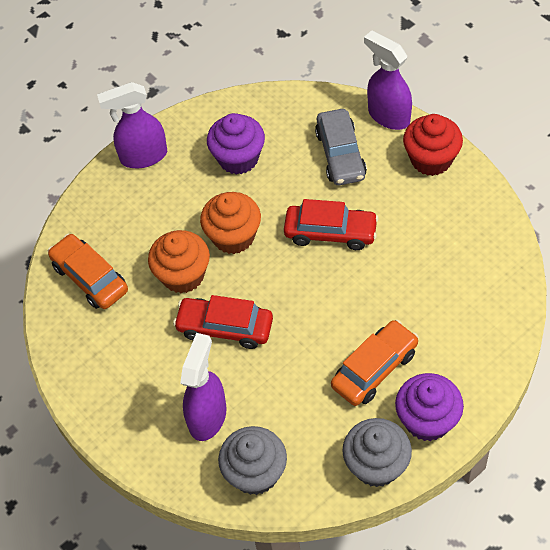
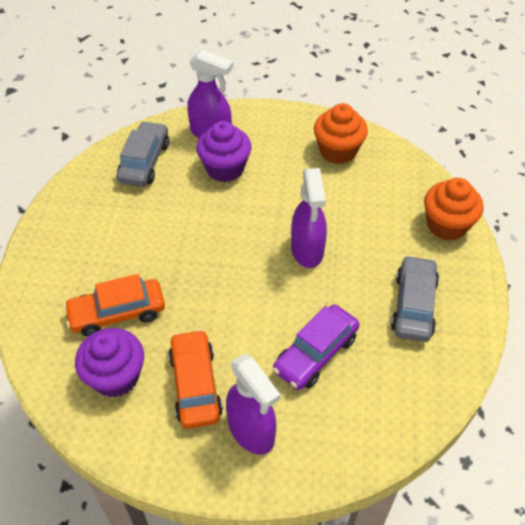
grey car: 1 -> 2
grey cupcake: 2 -> 0
purple car: 0 -> 1
red car: 2 -> 0
red cupcake: 1 -> 0

